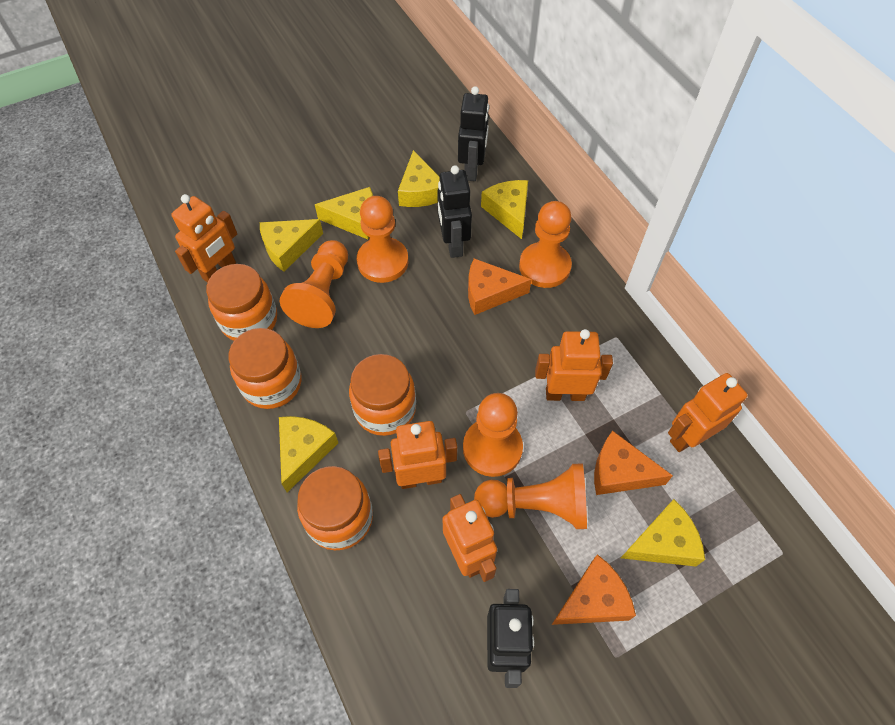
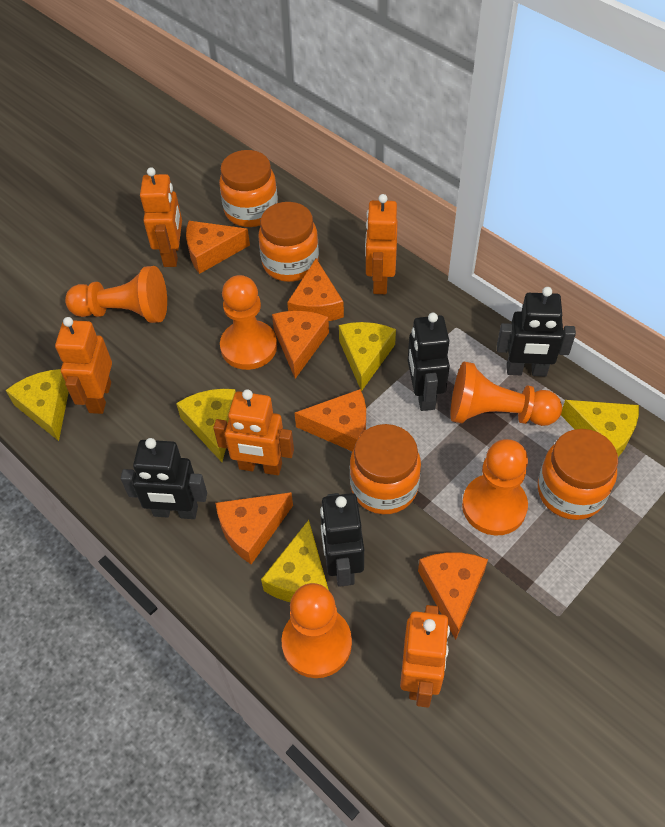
black robot: 3 -> 4
orange cheese: 3 -> 6
yellow cheese: 6 -> 5

